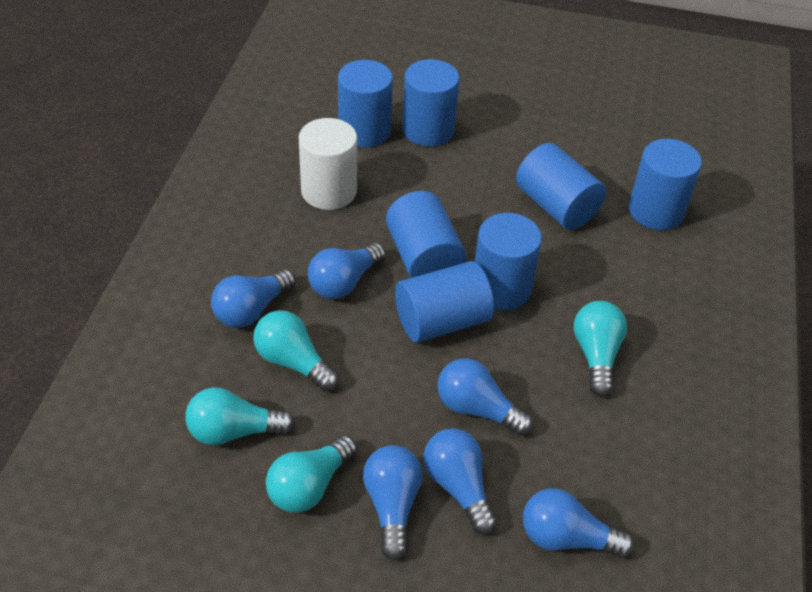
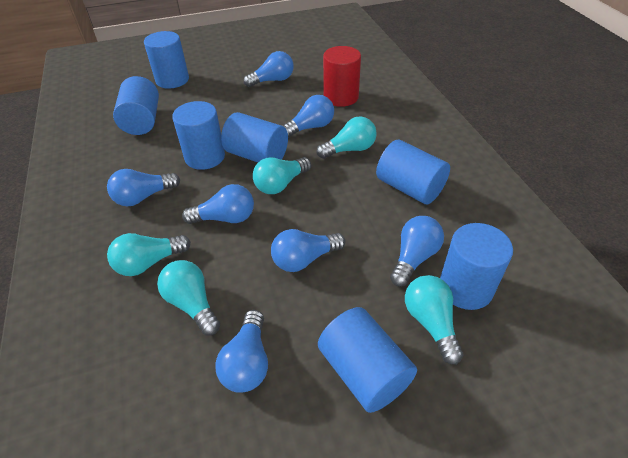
blue light bulb: 6 -> 7
red cylinder: 0 -> 1
turquoise light bulb: 4 -> 5
white cylinder: 1 -> 0

